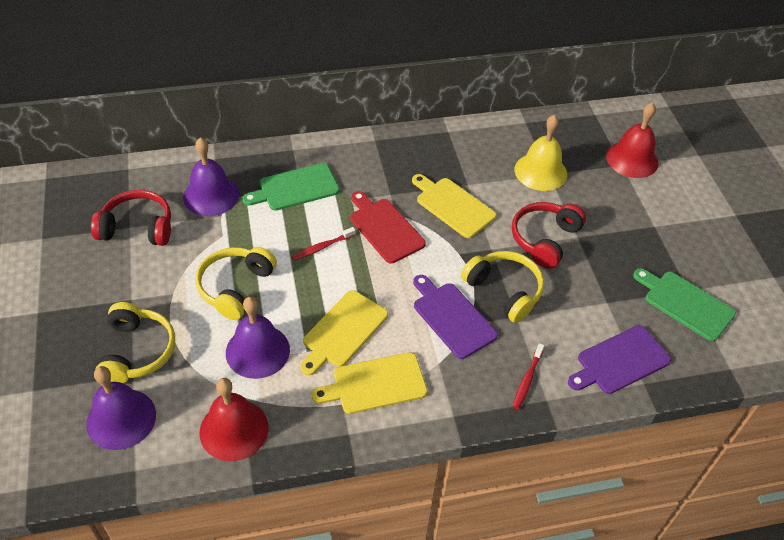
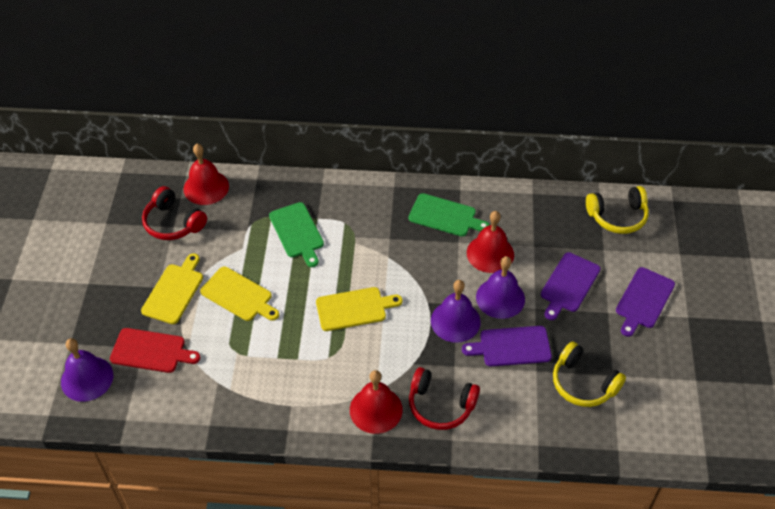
purple cutting board: 2 -> 3
red bell: 2 -> 3
red toothbrush: 2 -> 0
yellow bell: 1 -> 0
yellow headphones: 3 -> 2

